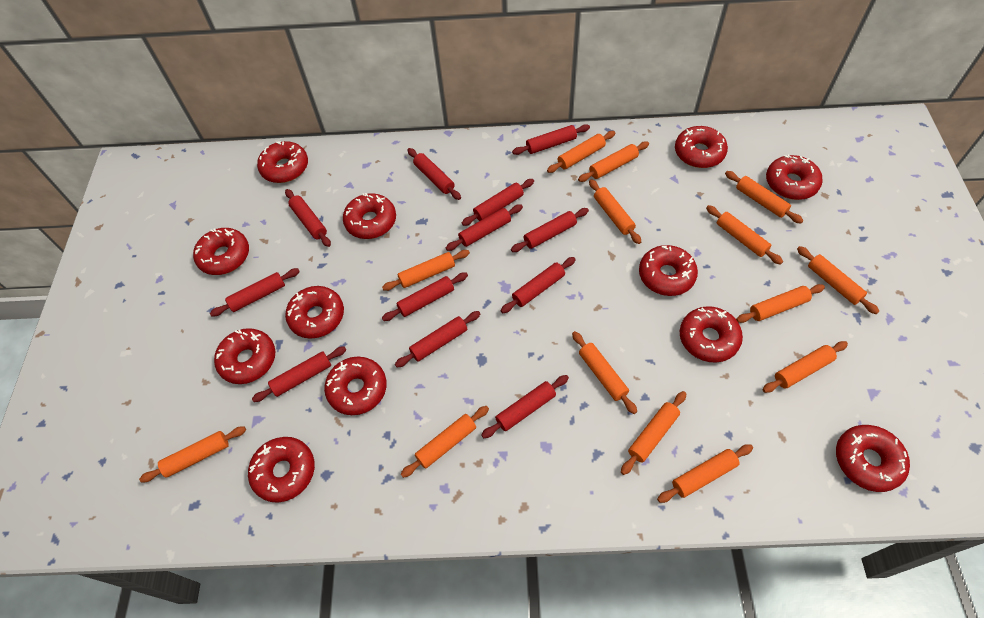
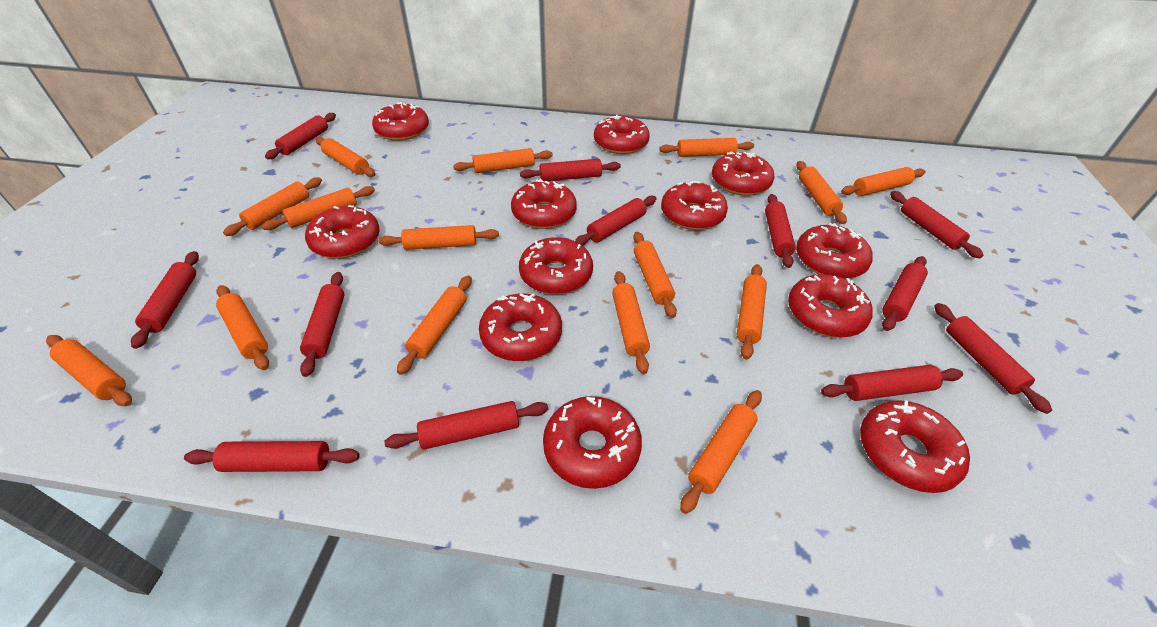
orange rolling pin: 14 -> 15

